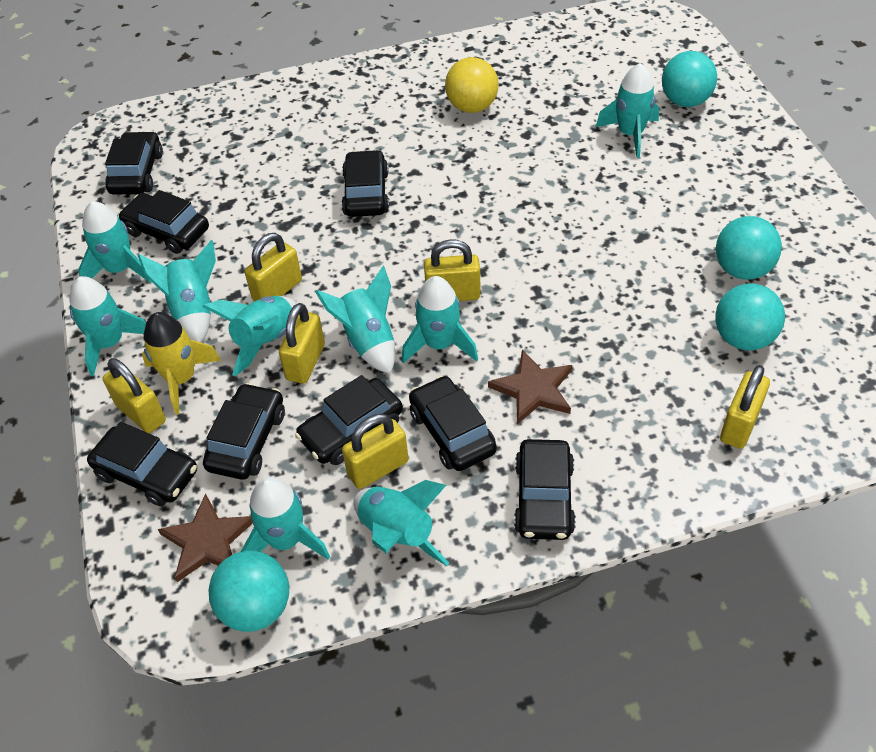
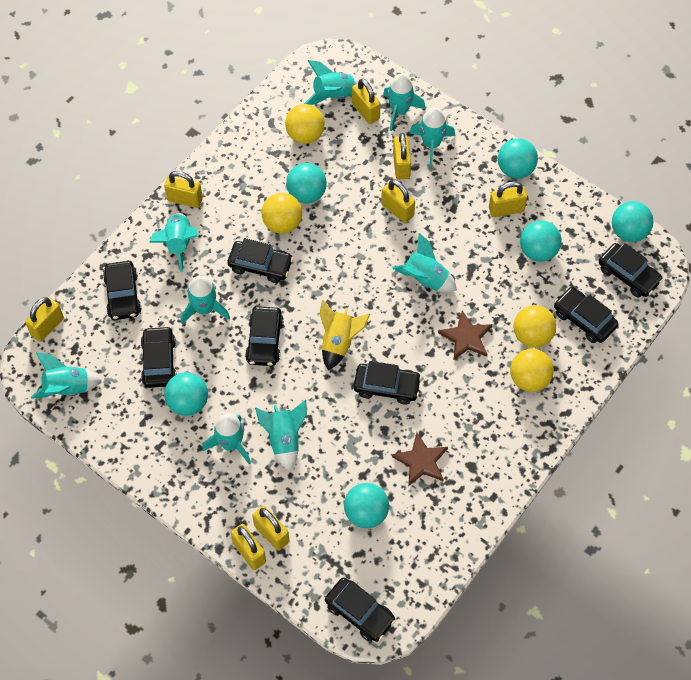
turquoise ball: 4 -> 6
yellow ball: 1 -> 4
yellow padlock: 6 -> 8

